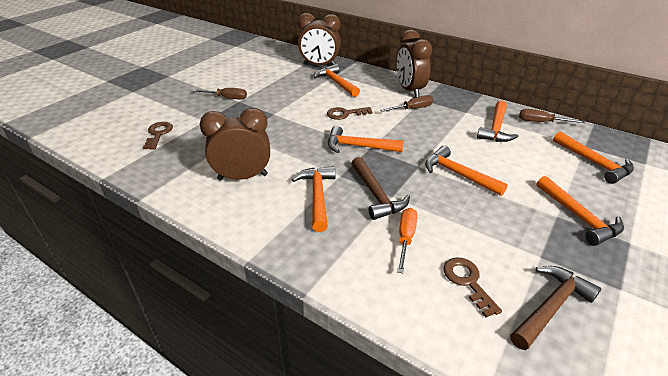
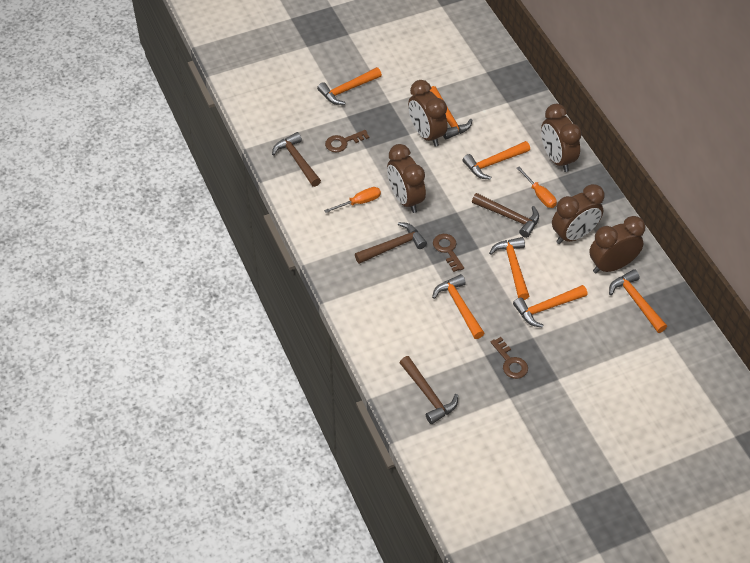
brown clock: 3 -> 5
brown hammer: 2 -> 4
brown screwdriver: 3 -> 0
orange screwdriver: 1 -> 2

